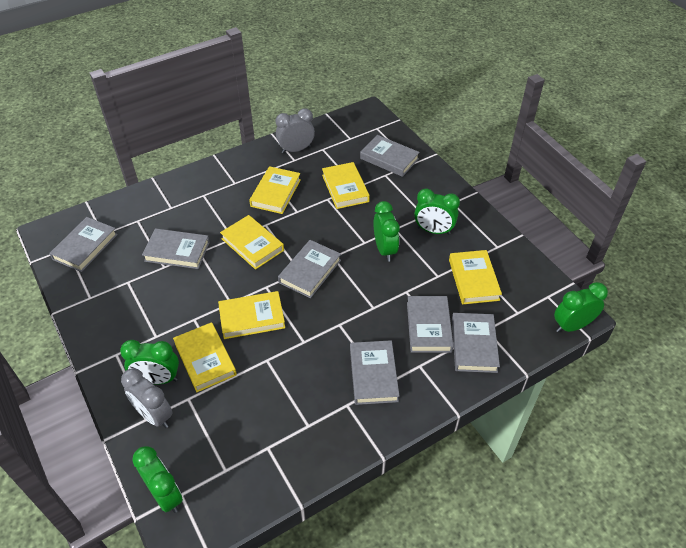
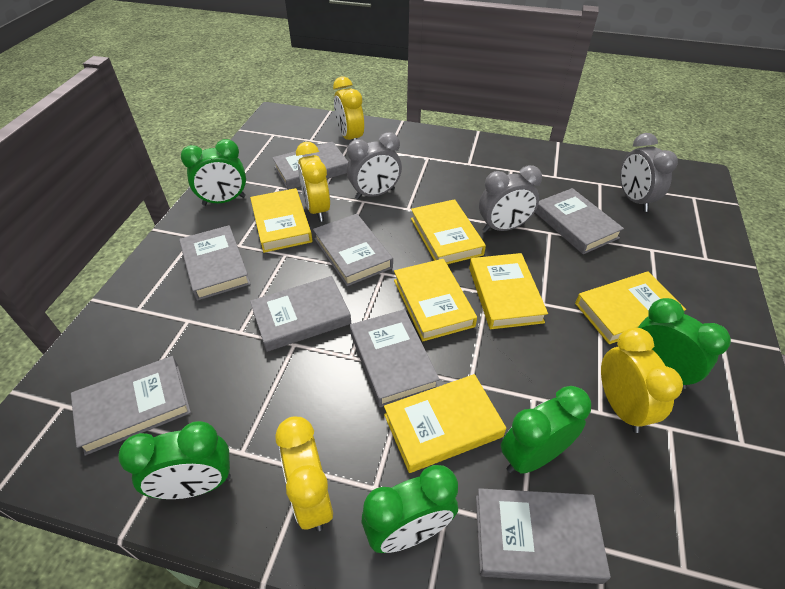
grey book: 7 -> 8
grey clock: 2 -> 3
yellow clock: 0 -> 4

